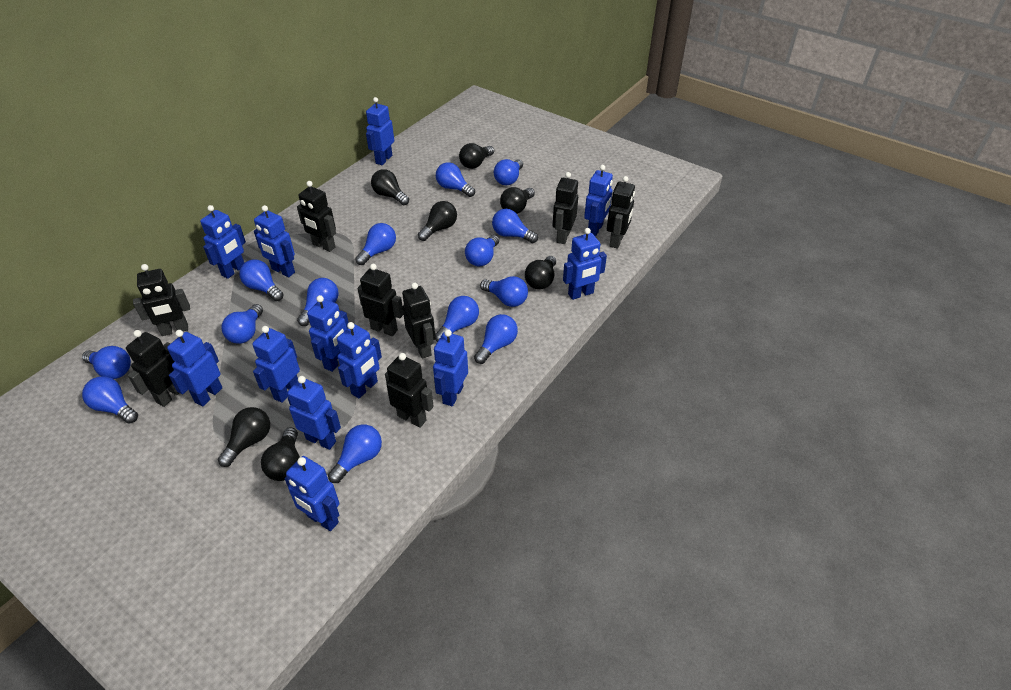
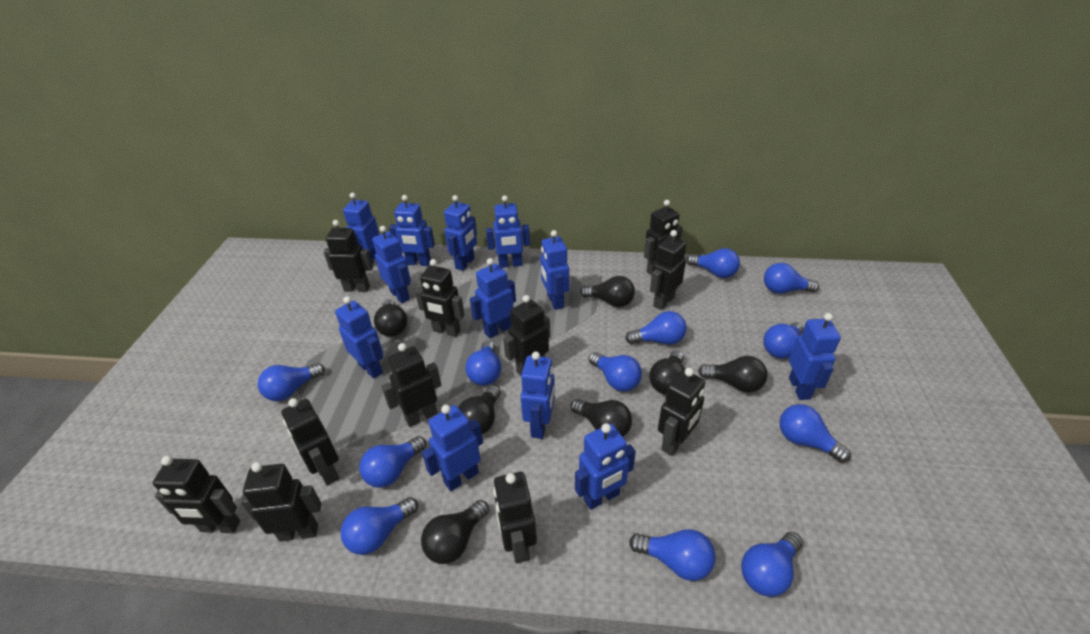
black robot: 8 -> 11
blue light bulb: 14 -> 12

